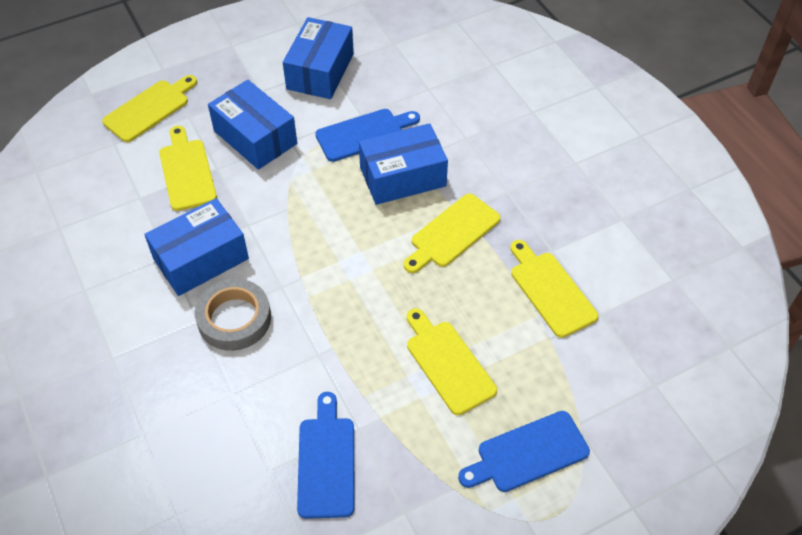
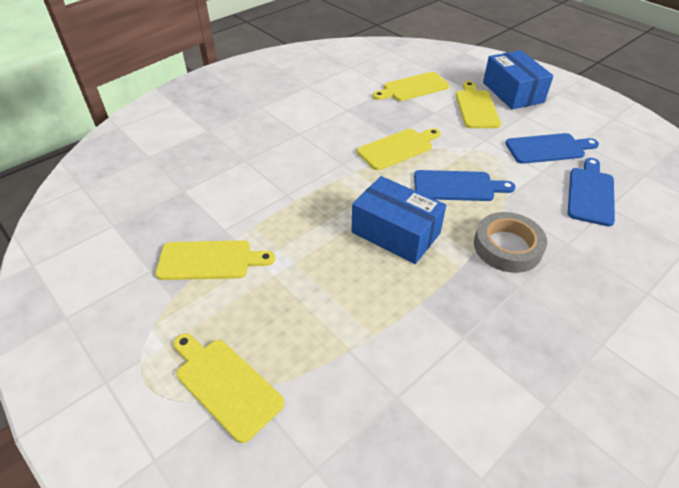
blue box: 4 -> 2

